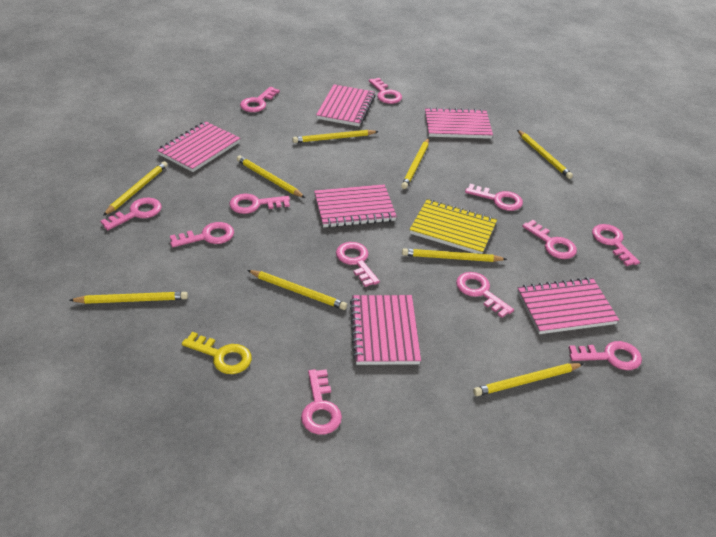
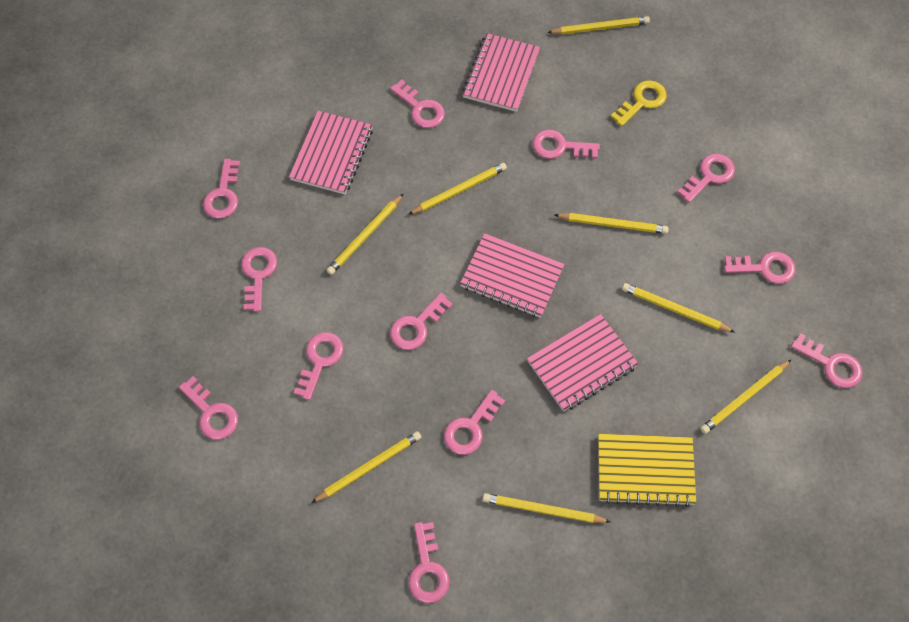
pink notebook: 6 -> 4
yellow pencil: 9 -> 8

